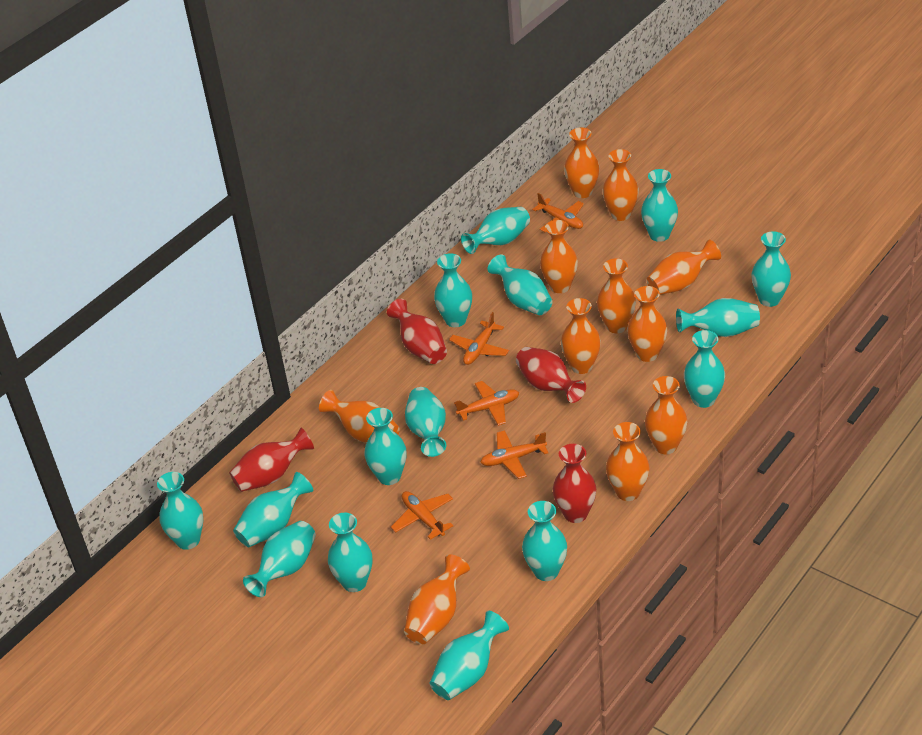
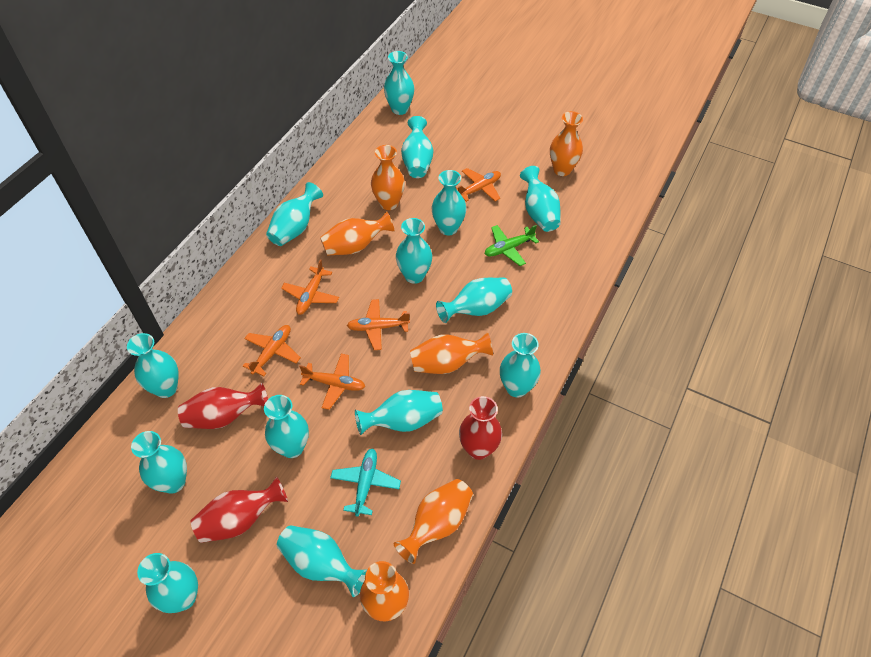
green plane: 0 -> 1
orange vase: 11 -> 6
red vase: 4 -> 3
turquoise plane: 0 -> 1
turquoise vase: 15 -> 14

